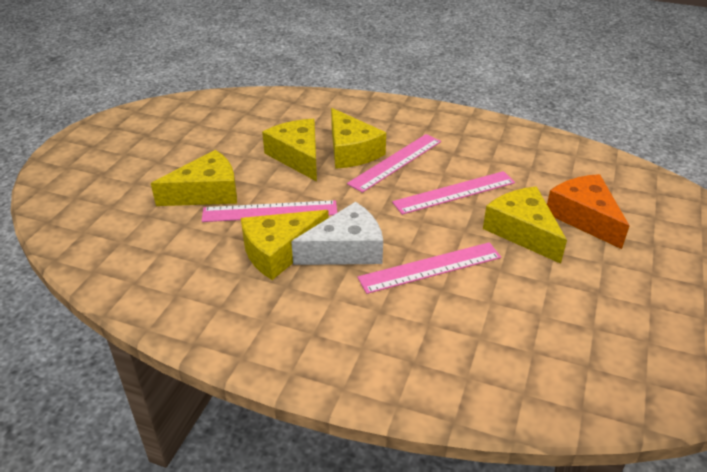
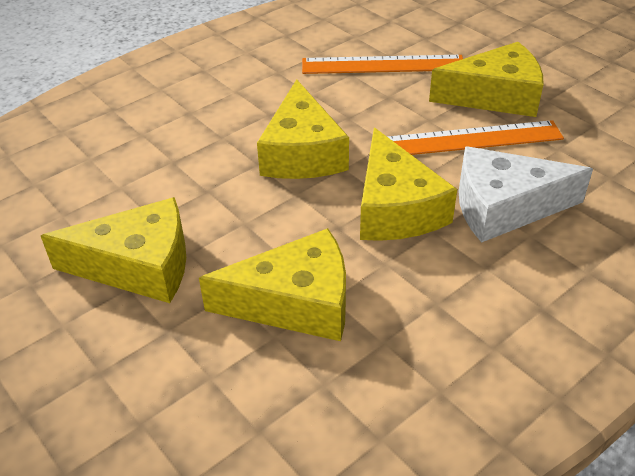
orange cheese: 1 -> 0
orange ruler: 0 -> 2
pink ruler: 4 -> 0

